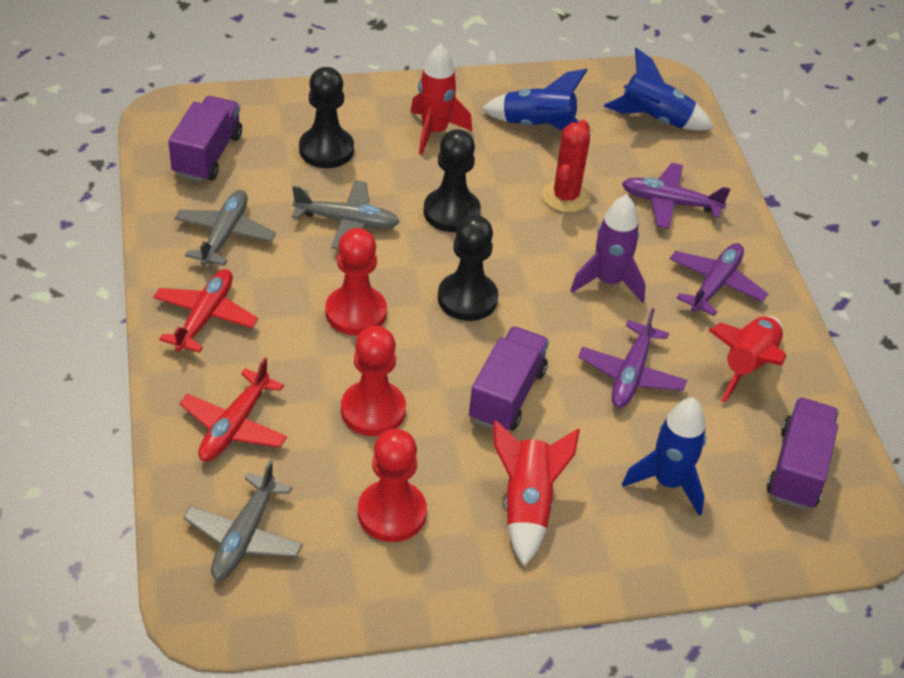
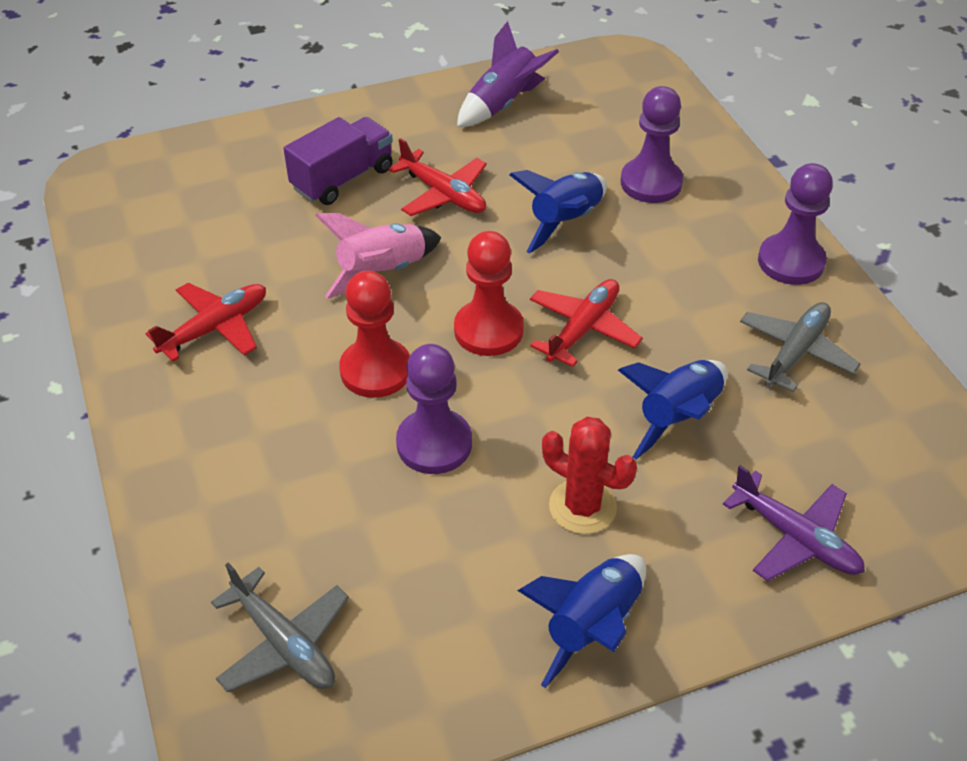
black pawn: 3 -> 0
grey plane: 3 -> 2
pink rocket: 0 -> 1
purple pawn: 0 -> 3
purple plane: 3 -> 1
purple truck: 3 -> 1
red pawn: 3 -> 2
red plane: 2 -> 3
red rocket: 3 -> 0

